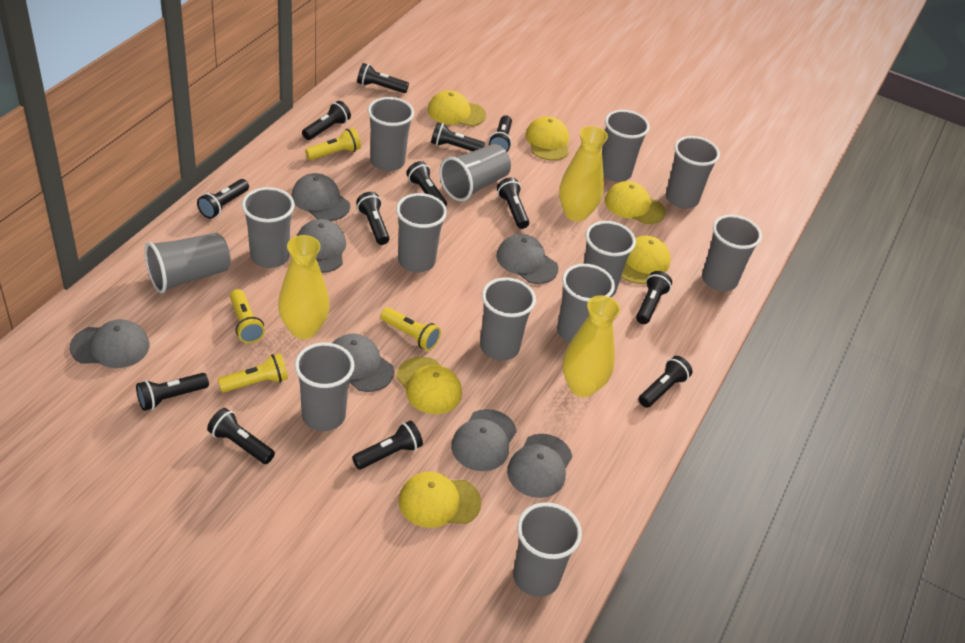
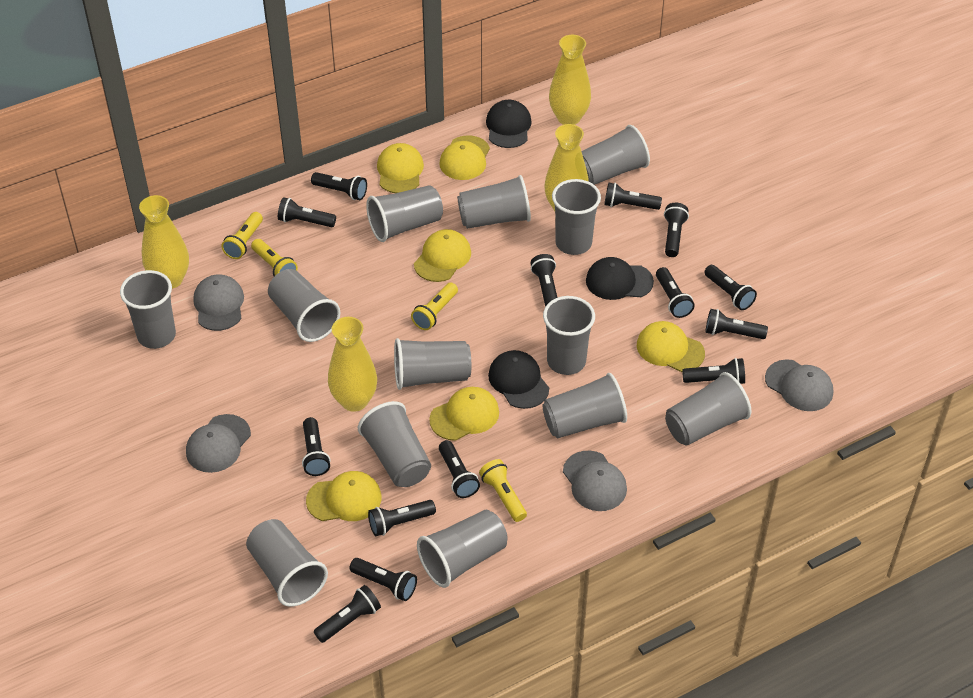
black cap: 0 -> 3
black flashlight: 13 -> 14
grey cap: 7 -> 4
yellow vase: 3 -> 4

